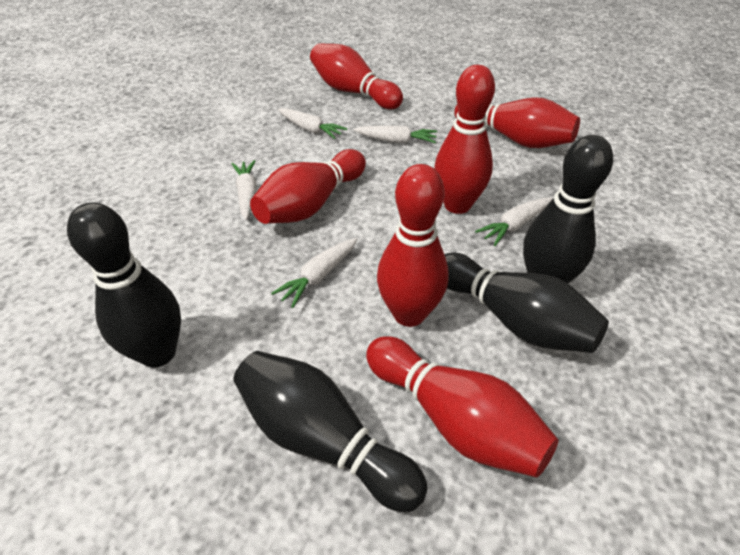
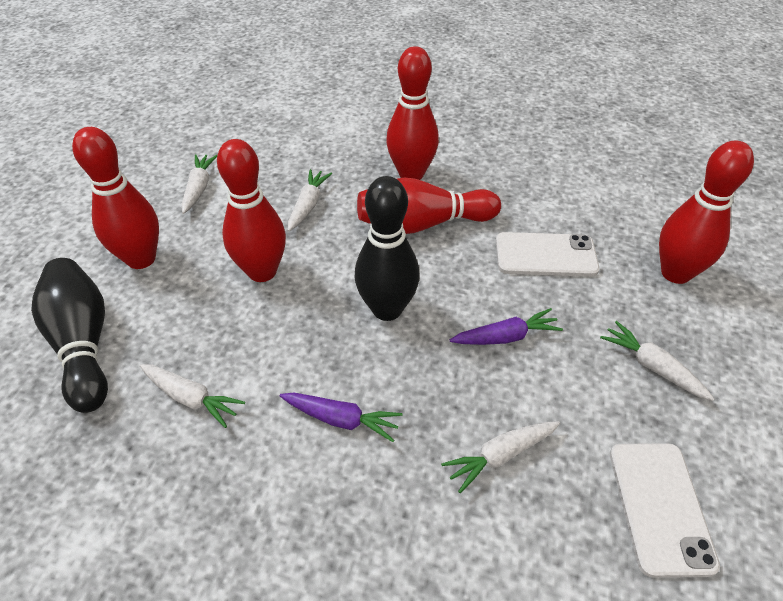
black bowling pin: 4 -> 2
purple carrot: 0 -> 2
red bowling pin: 6 -> 5
white phone: 0 -> 2

